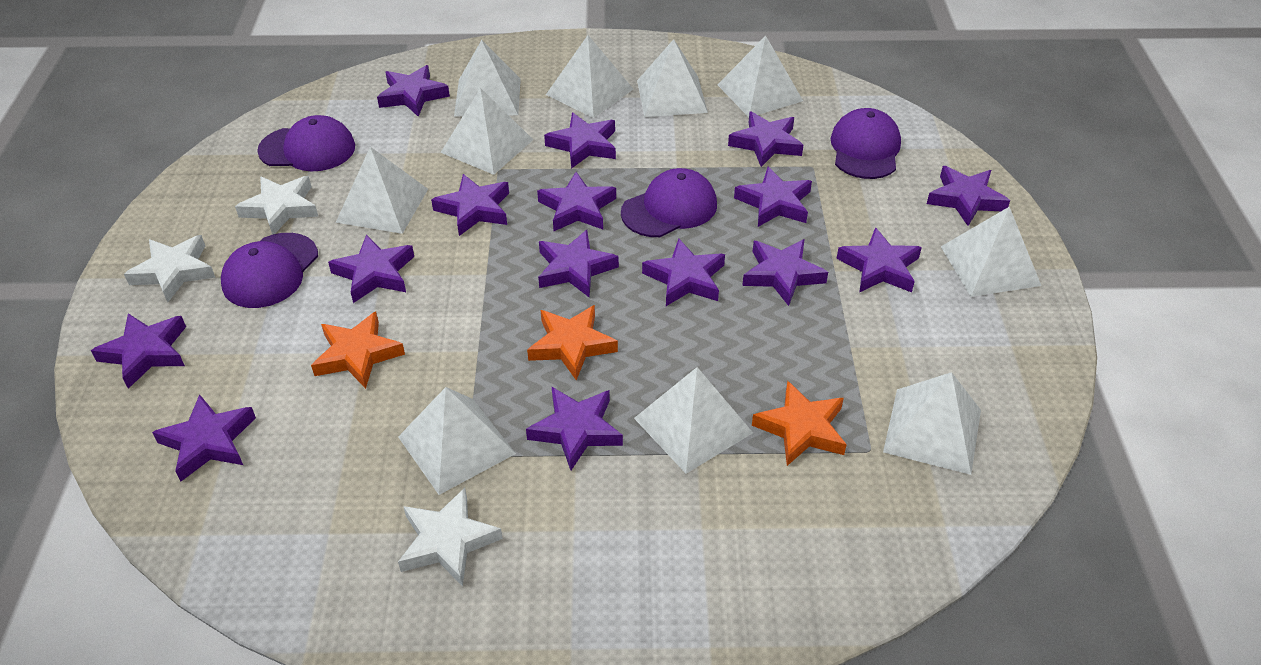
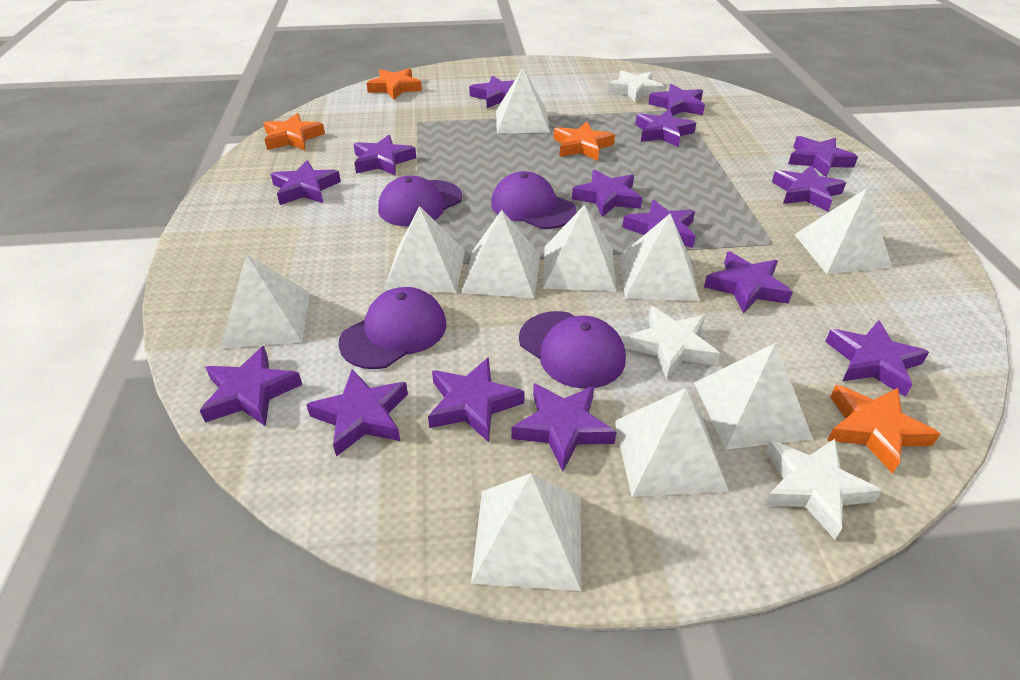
orange star: 3 -> 4

